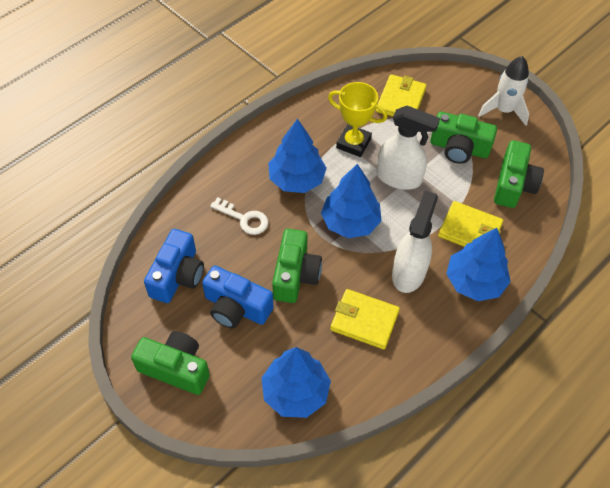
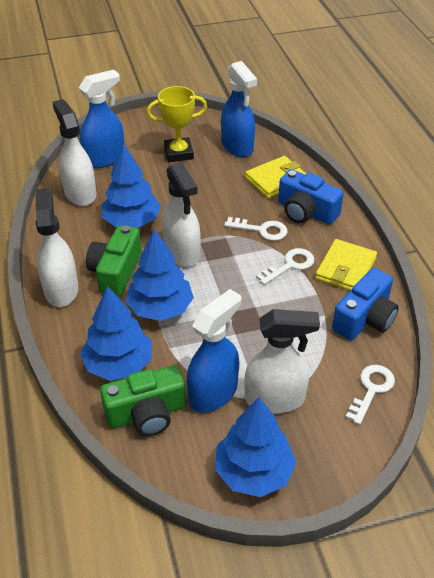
blue spray bottle: 0 -> 3
green camera: 4 -> 2
white key: 1 -> 3
white rocket: 1 -> 0
white spray bottle: 2 -> 4
yellow wallet: 3 -> 2

